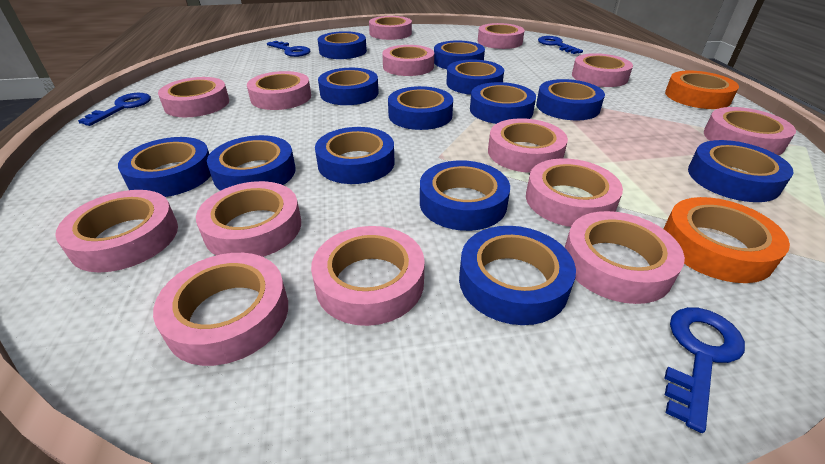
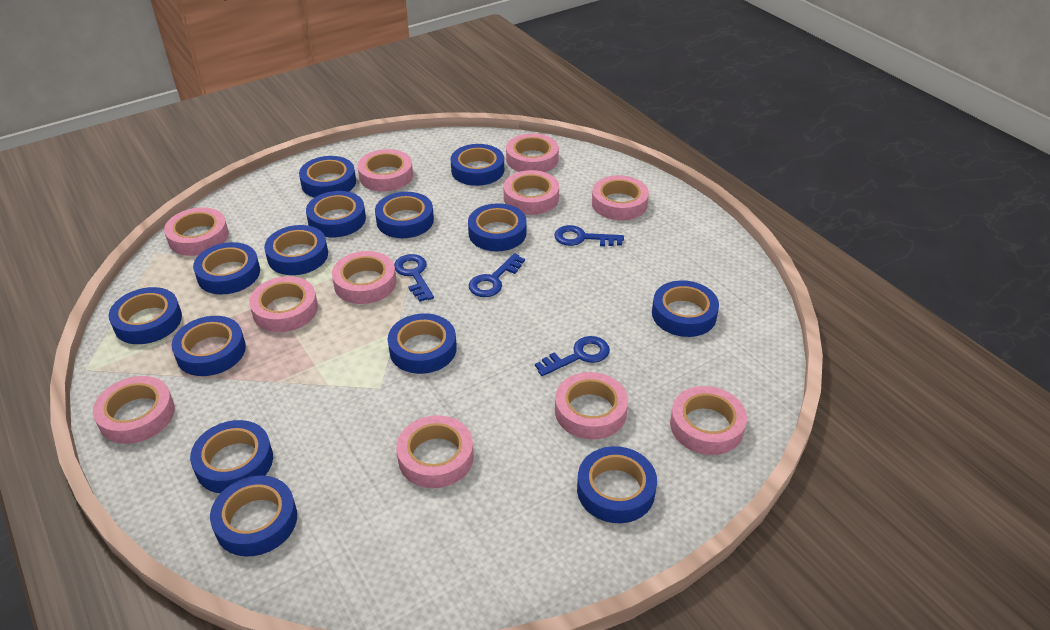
blue tape: 13 -> 14
orange tape: 2 -> 0
pink tape: 14 -> 11

